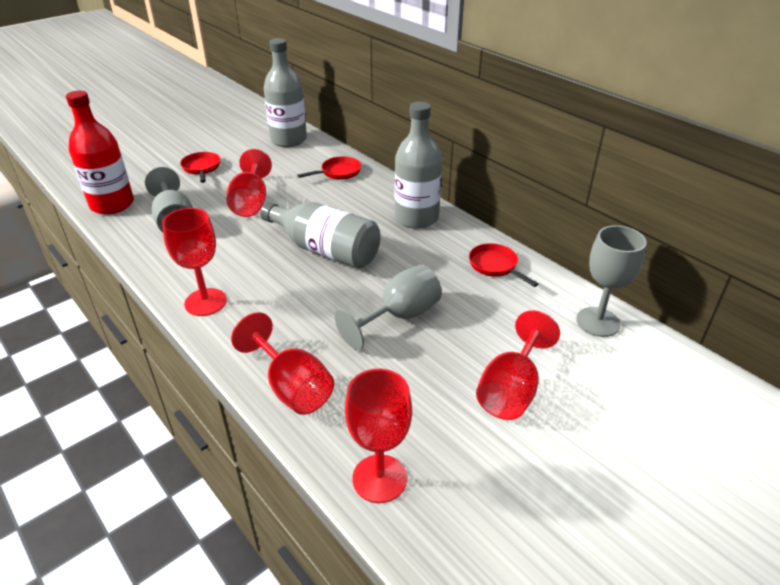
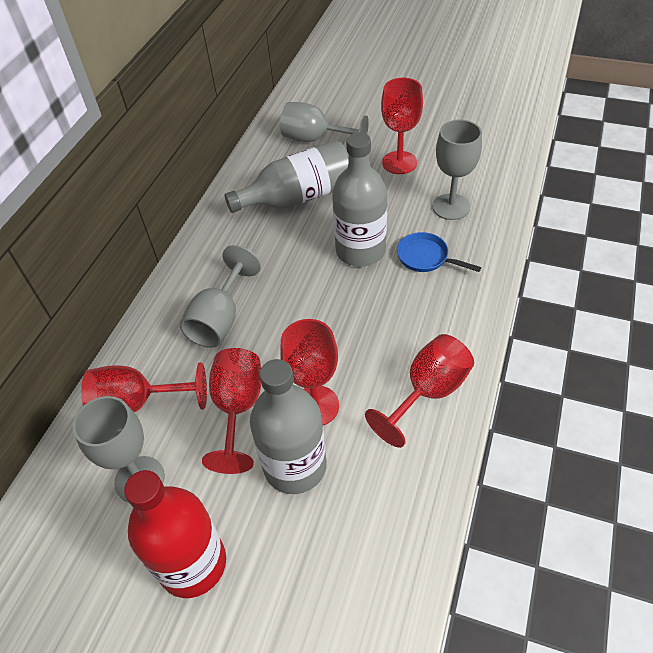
blue pan: 0 -> 1
grey goblet: 3 -> 4
red pan: 3 -> 0

